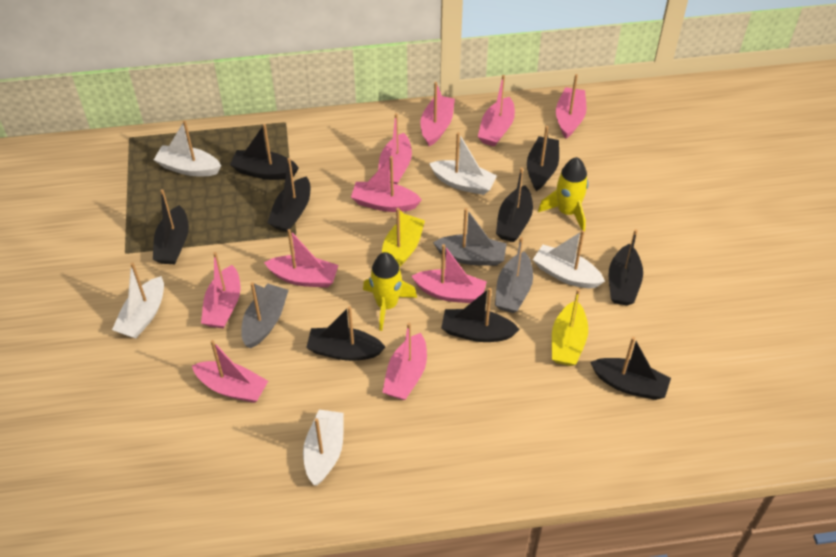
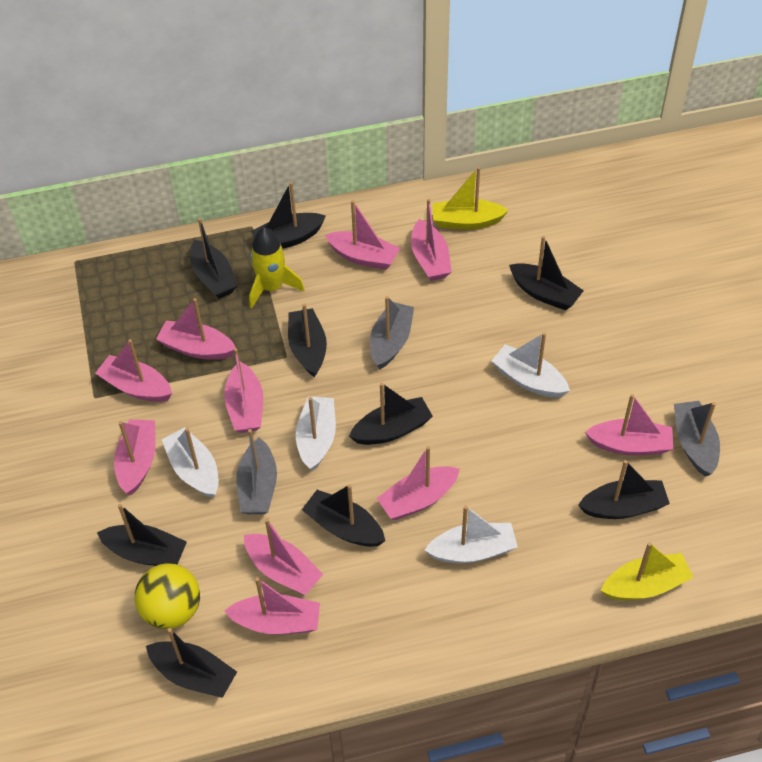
white boat: 5 -> 4
yellow ball: 0 -> 1
yellow rocket: 2 -> 1

